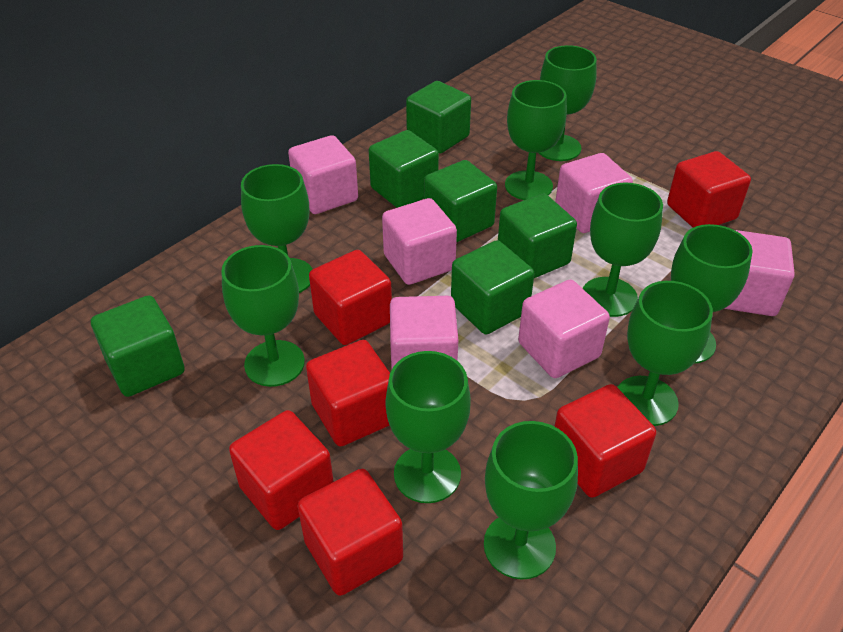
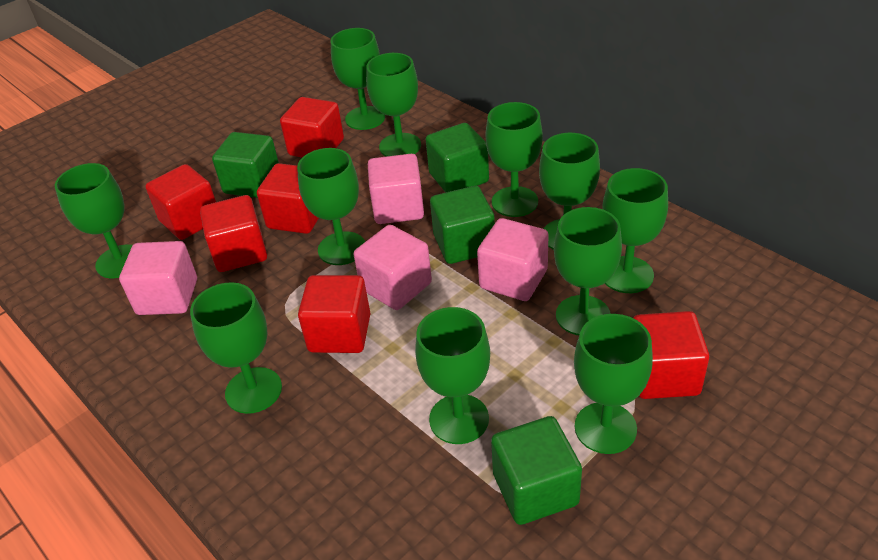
green cube: 6 -> 4
green goblet: 9 -> 11
pink cube: 6 -> 4

